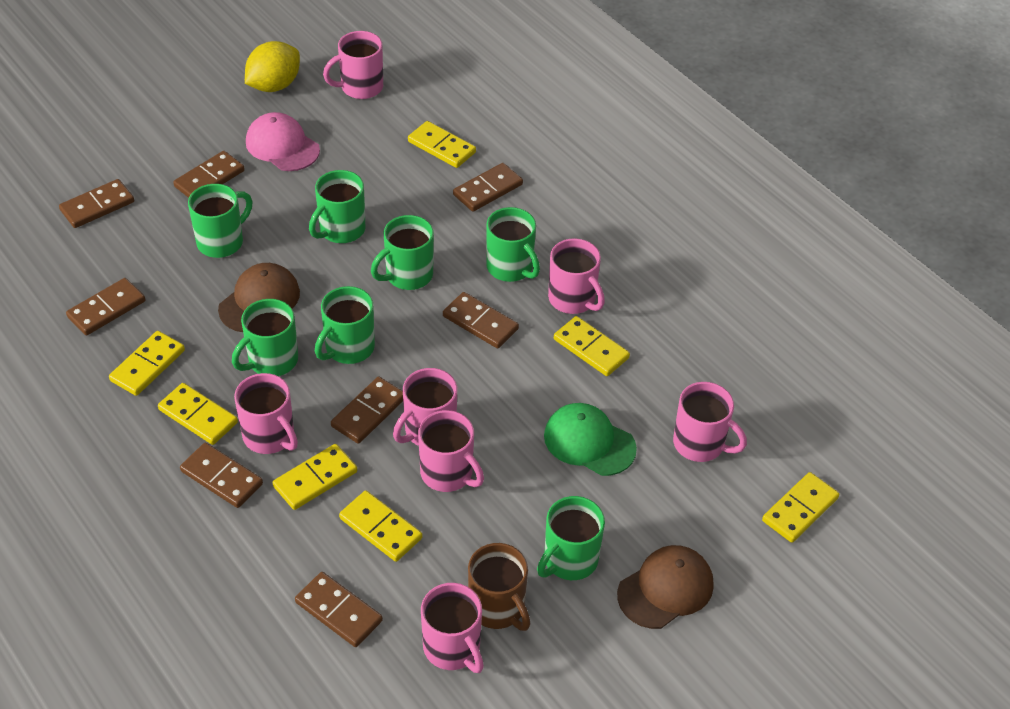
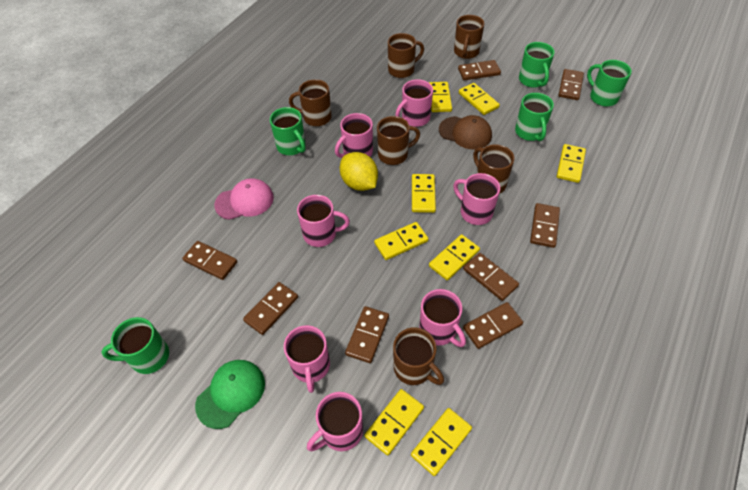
brown cap: 2 -> 1
brown mug: 1 -> 6
green mug: 7 -> 5
yellow domino: 7 -> 8

